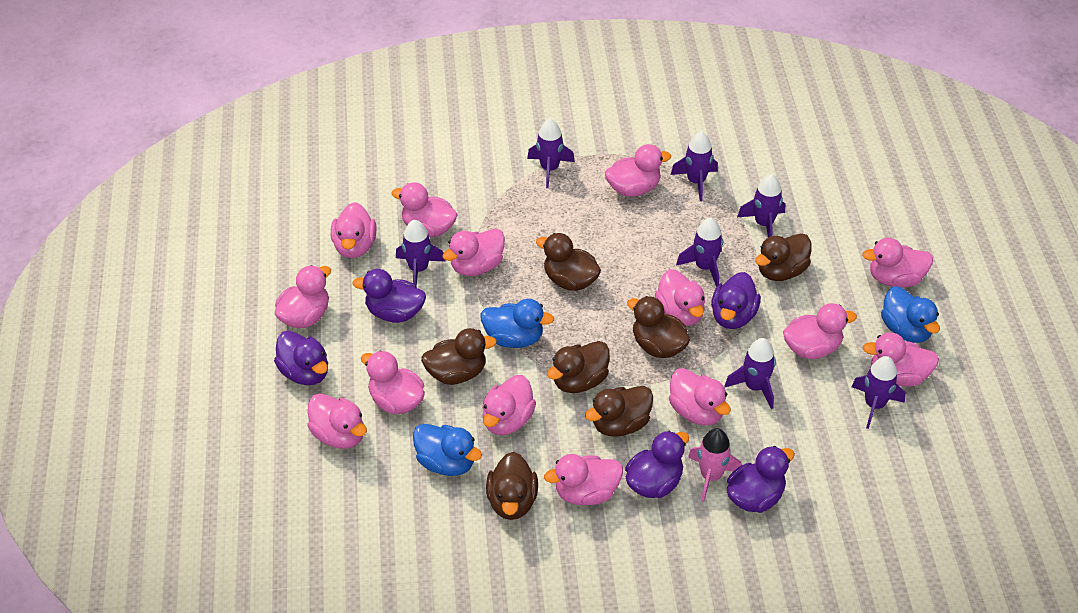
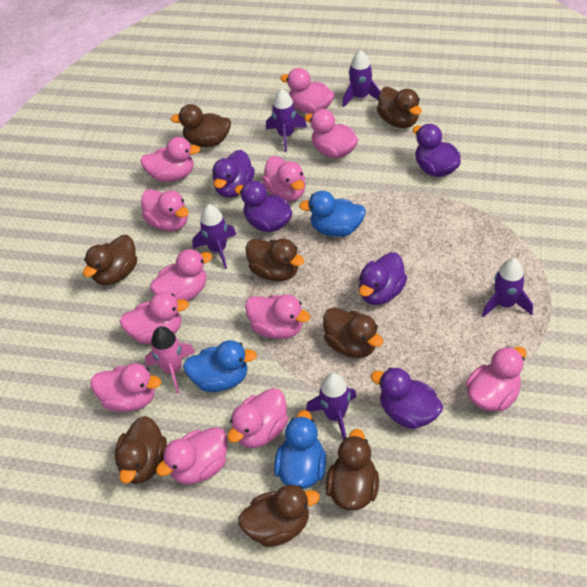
brown duck: 7 -> 8
pink duck: 14 -> 12
purple rocket: 7 -> 5

